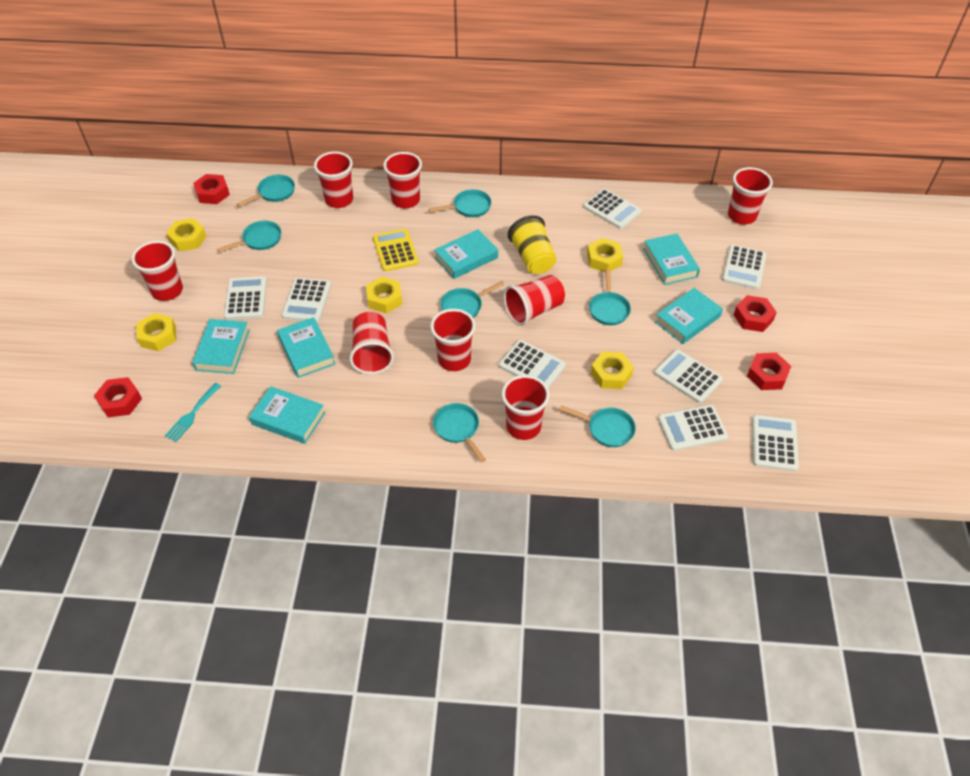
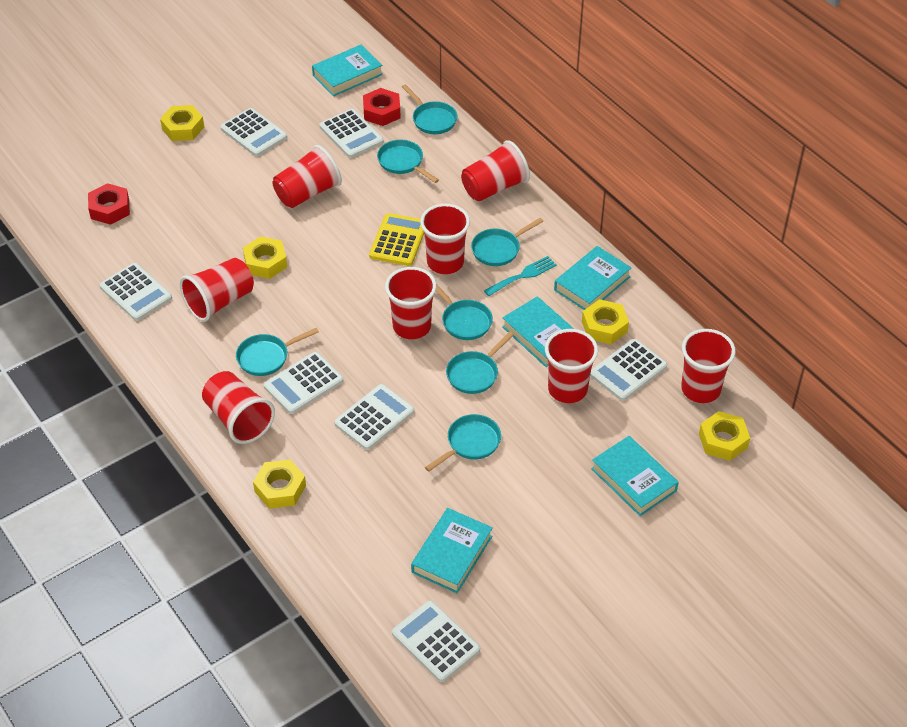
red nut: 4 -> 2
turquoise book: 6 -> 5
white calculator: 8 -> 7
yellow cup: 1 -> 0

